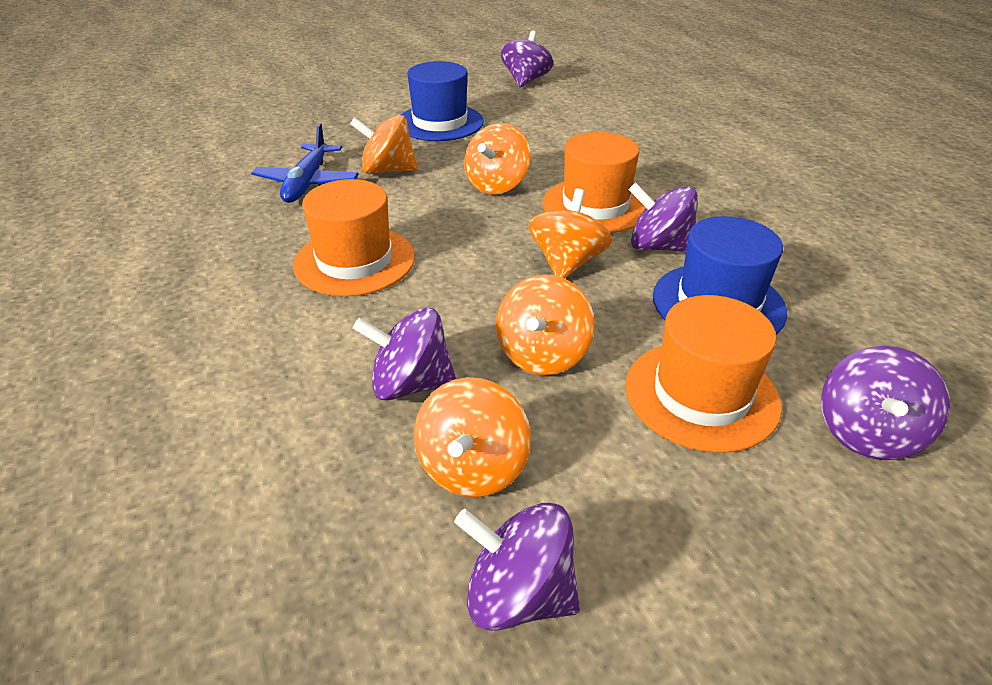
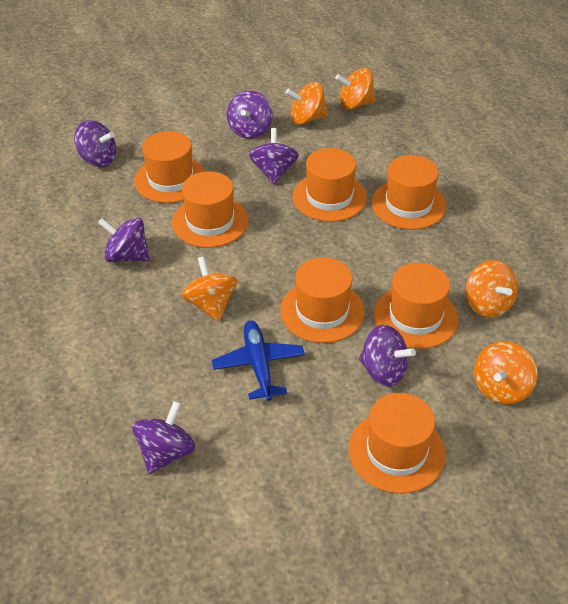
blue hat: 2 -> 0
orange hat: 3 -> 7
purple spinning top: 5 -> 6

